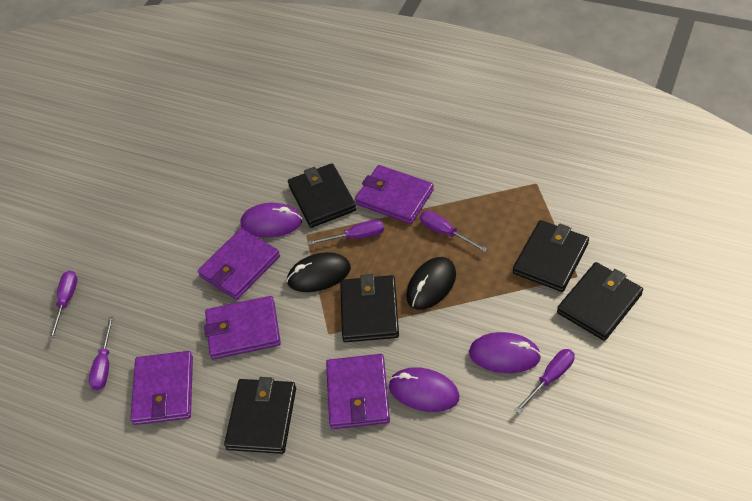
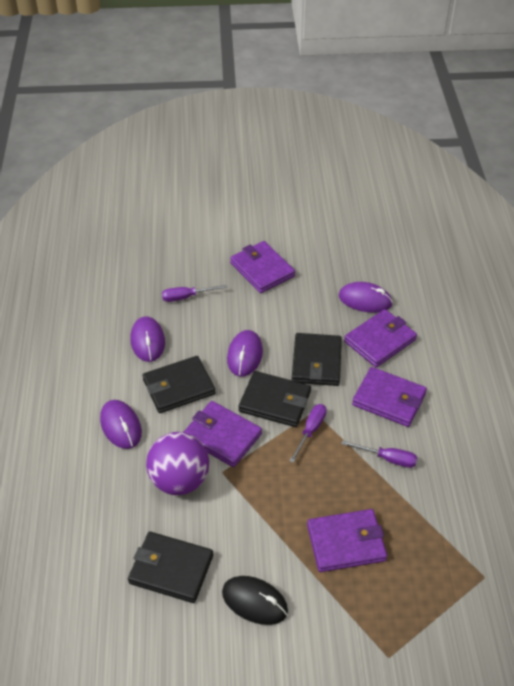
black mouse: 2 -> 1
black wallet: 5 -> 4
purple ball: 0 -> 1
purple mouse: 3 -> 4
purple screwdriver: 5 -> 3

